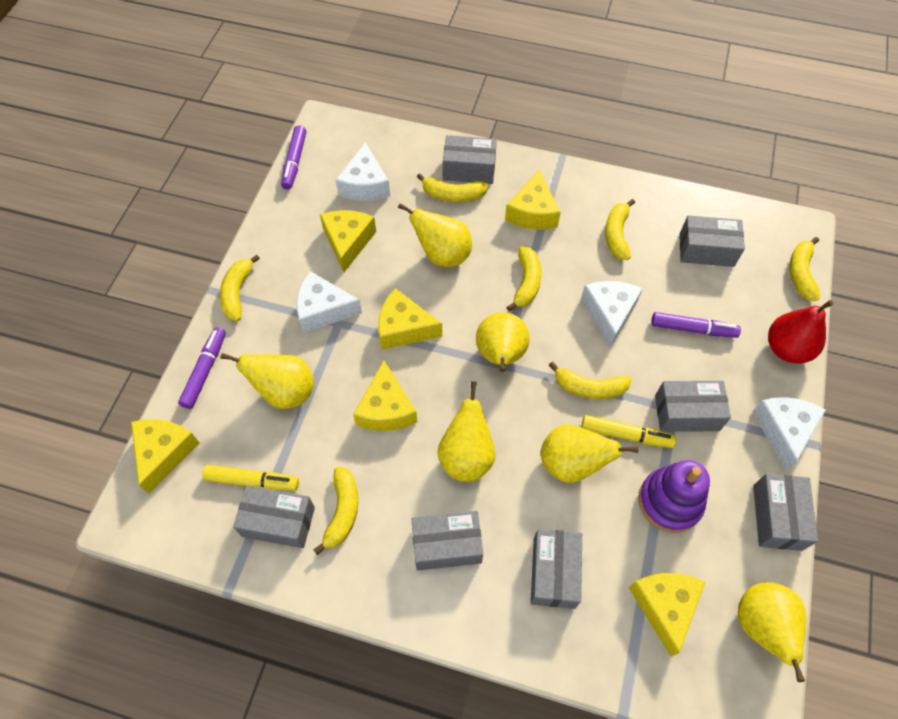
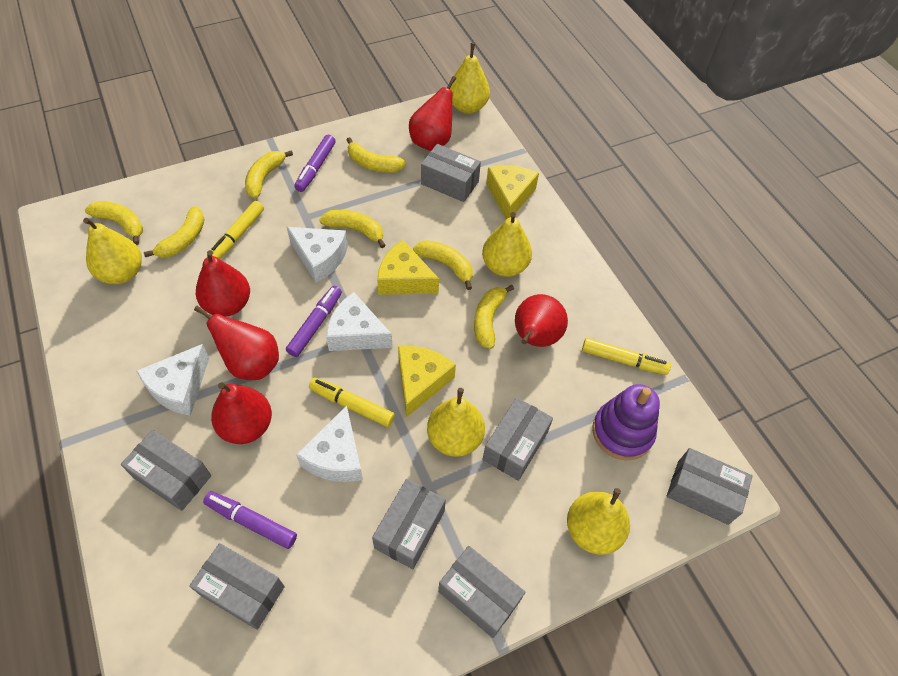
red pear: 1 -> 5
yellow cheese: 6 -> 3
yellow marker: 2 -> 3
yellow pear: 6 -> 5

